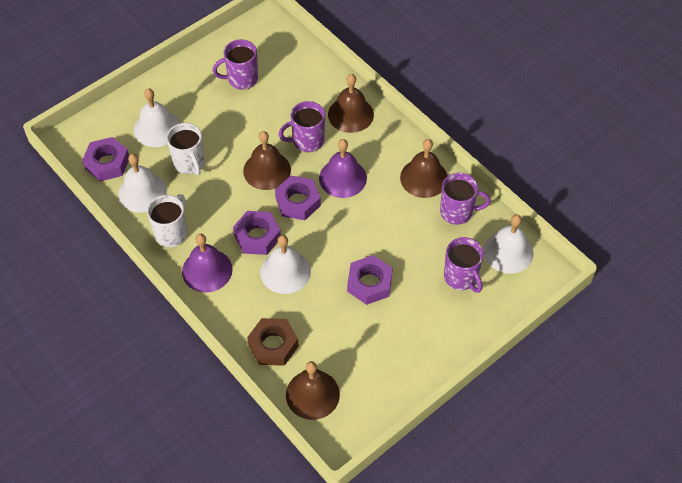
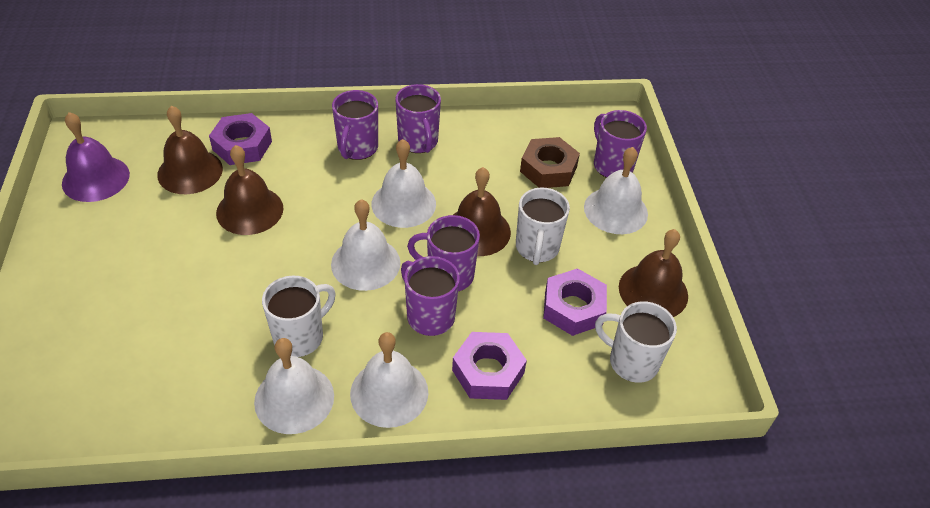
purple bell: 2 -> 1
purple mug: 4 -> 5
purple nut: 4 -> 3
white bell: 4 -> 5
white mug: 2 -> 3

